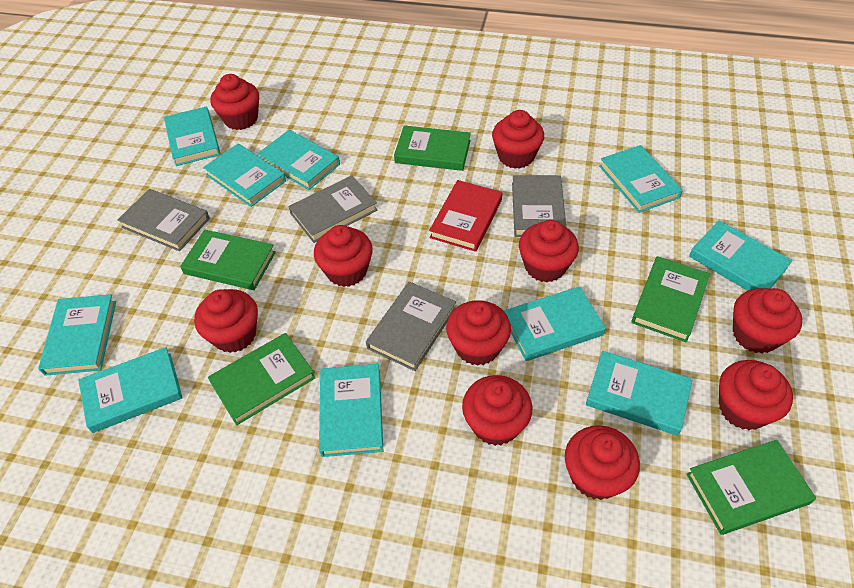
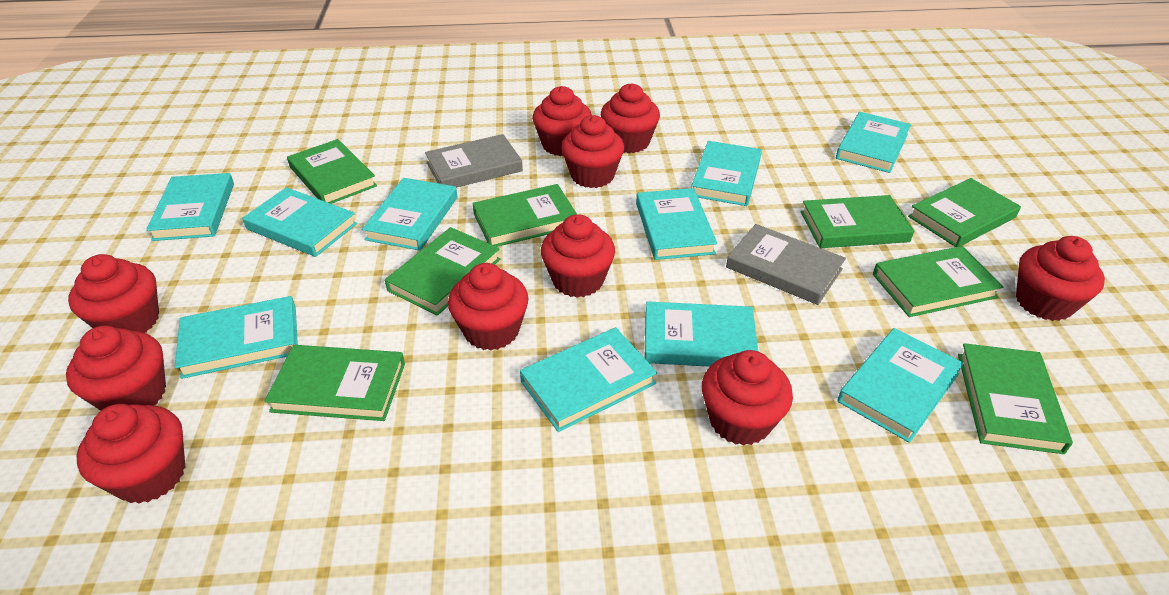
green book: 5 -> 8
grey book: 4 -> 2
red book: 1 -> 0

